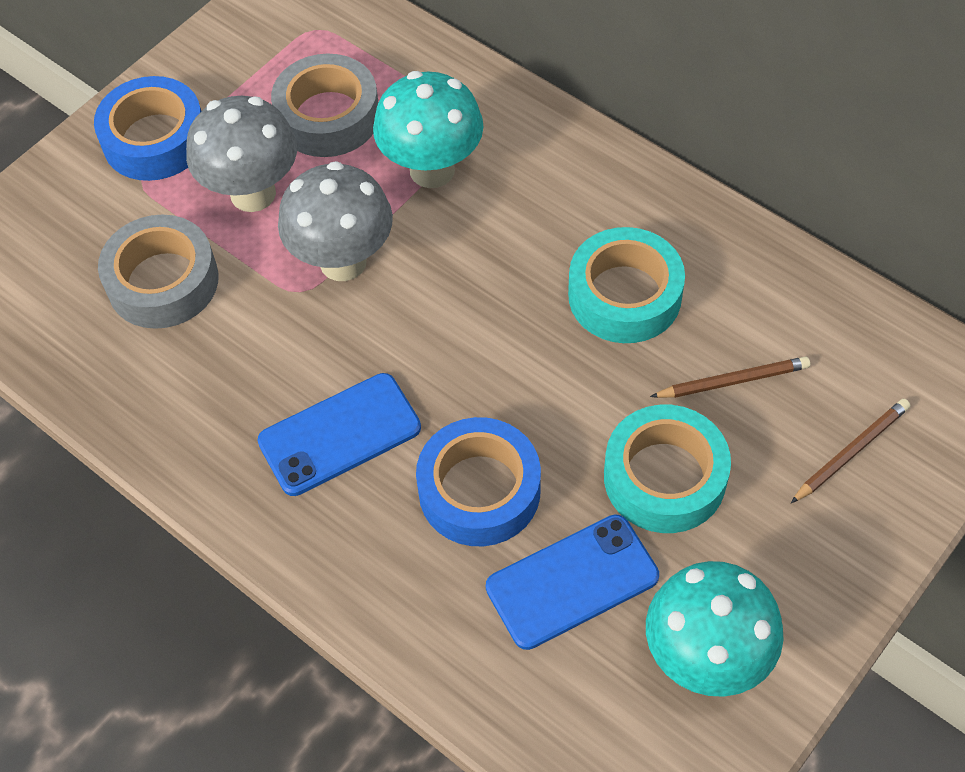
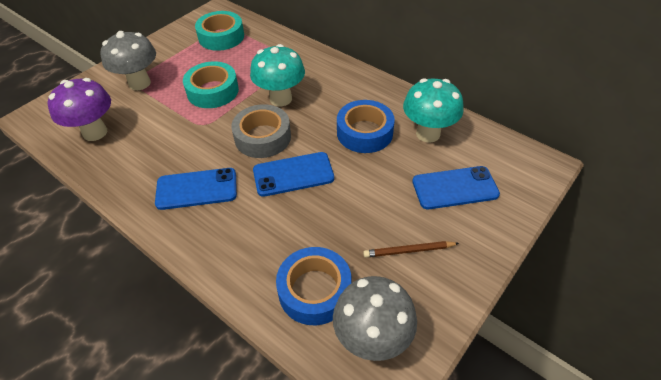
blue phone: 2 -> 3
brown pencil: 2 -> 1
grey tape: 2 -> 1
purple mushroom: 0 -> 1

